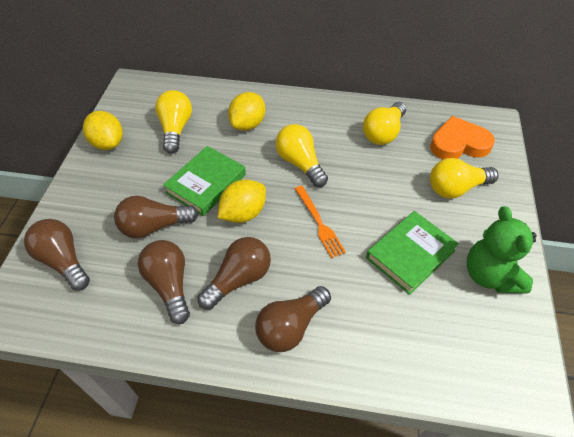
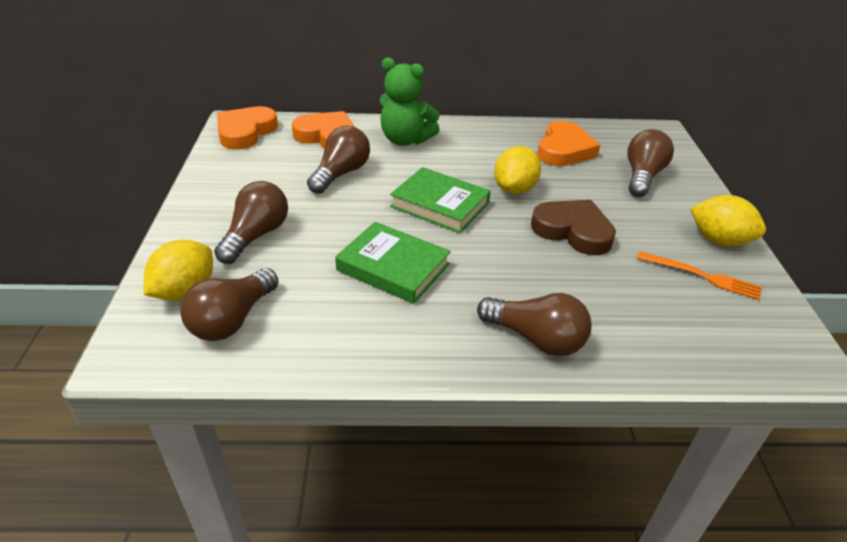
brown heart: 0 -> 1
orange heart: 1 -> 3
yellow light bulb: 4 -> 0

